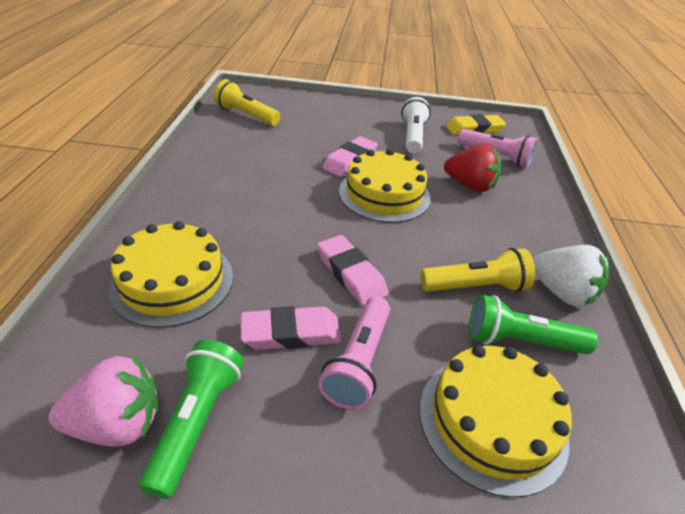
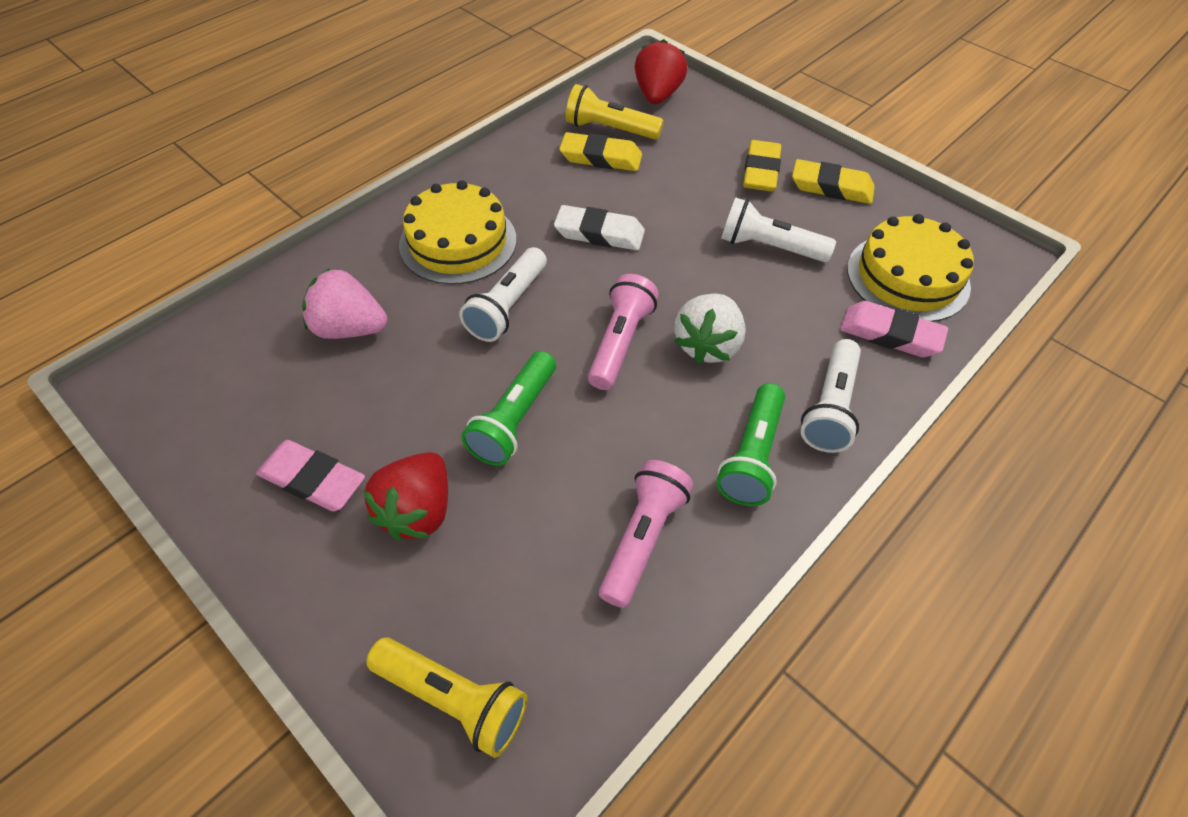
pink eraser: 3 -> 2
red strawberry: 1 -> 2
white eraser: 0 -> 1
white flashlight: 1 -> 3
yellow cake: 3 -> 2
yellow eraser: 1 -> 3

